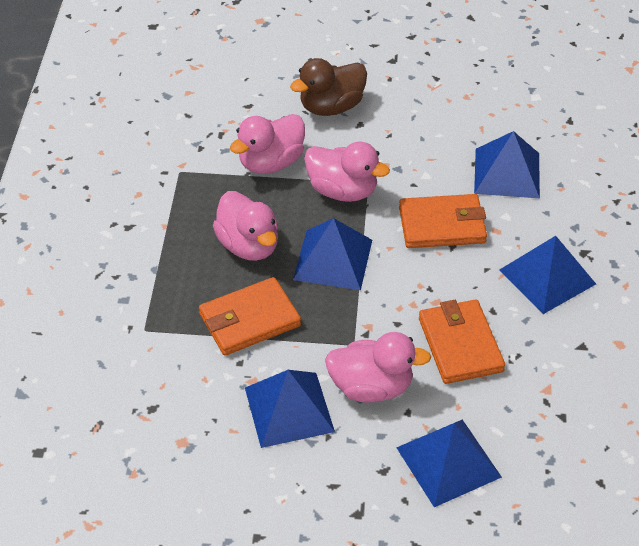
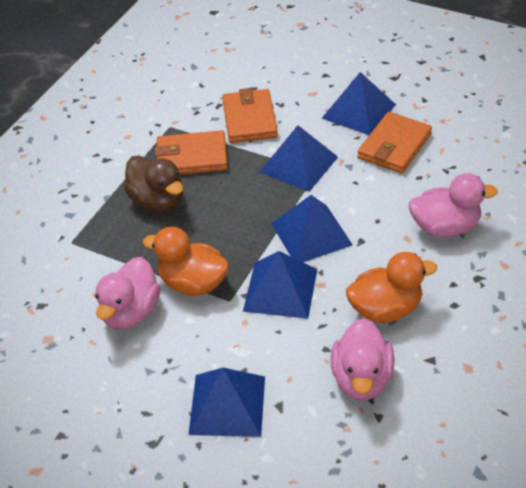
orange duck: 0 -> 2
pink duck: 4 -> 3

